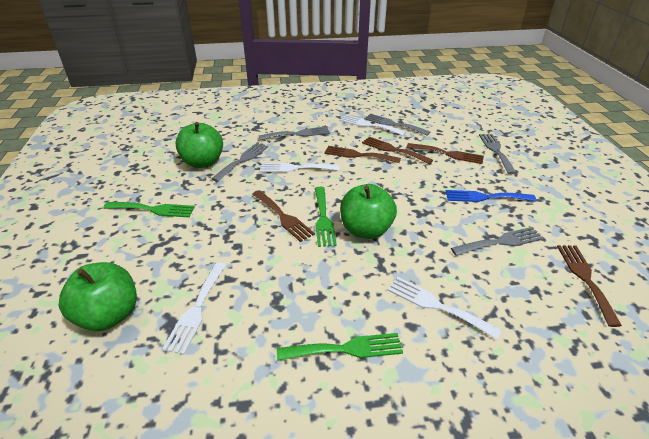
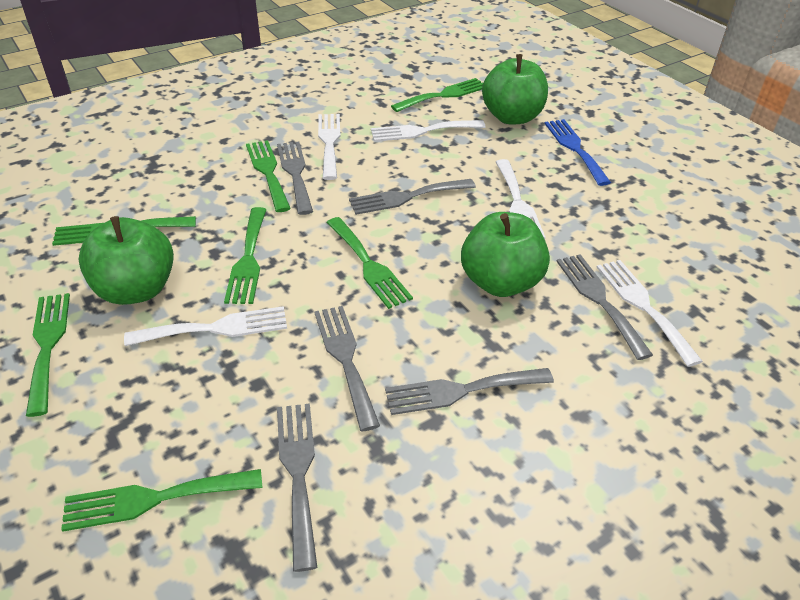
brown fork: 5 -> 0
green fork: 3 -> 7
grey fork: 5 -> 6
white fork: 4 -> 5

